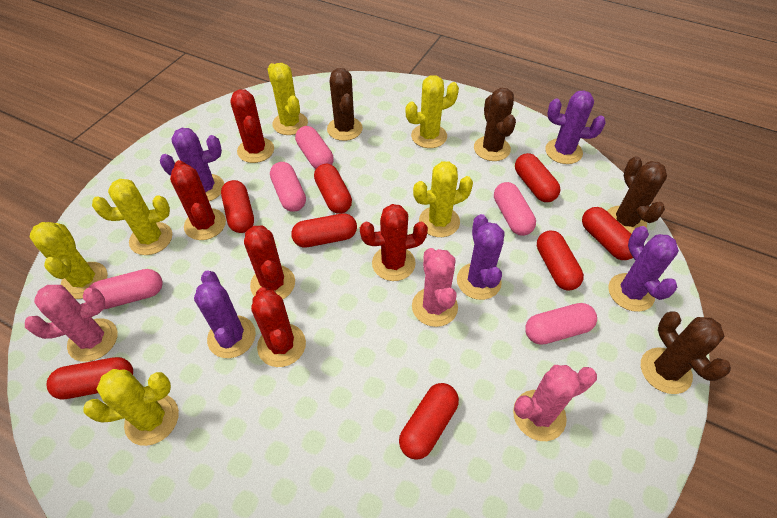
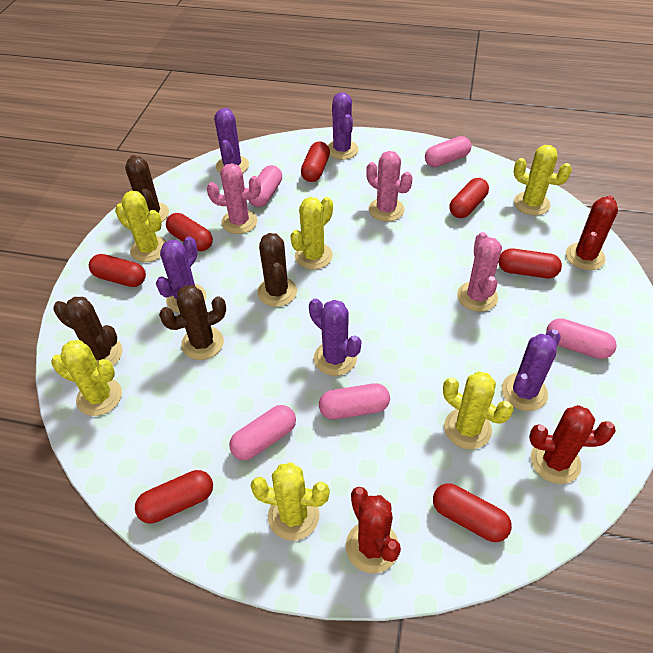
red cactus: 5 -> 3
red capsule: 8 -> 7

